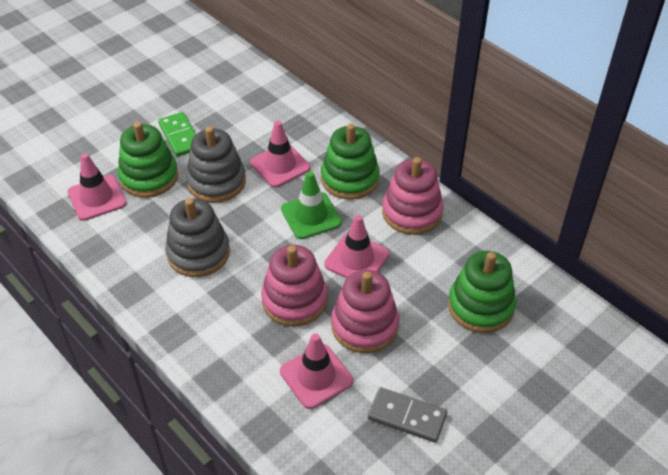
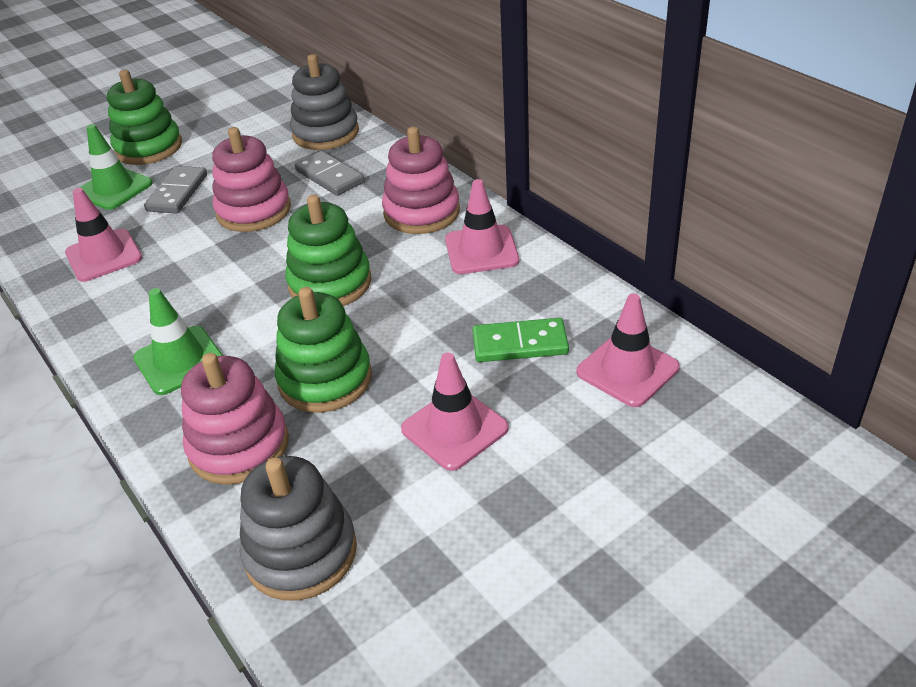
green traffic cone: 1 -> 2
grey domino: 1 -> 2

